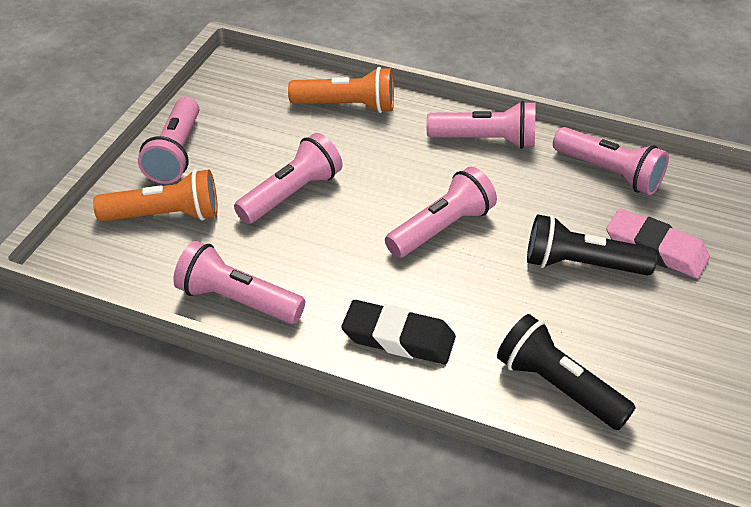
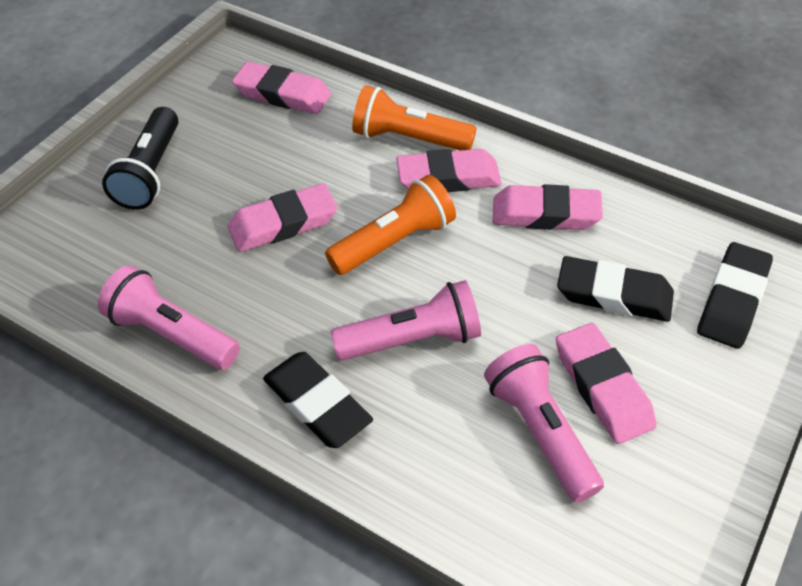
black eraser: 1 -> 3
black flashlight: 2 -> 1
pink eraser: 1 -> 5
pink flashlight: 6 -> 3

